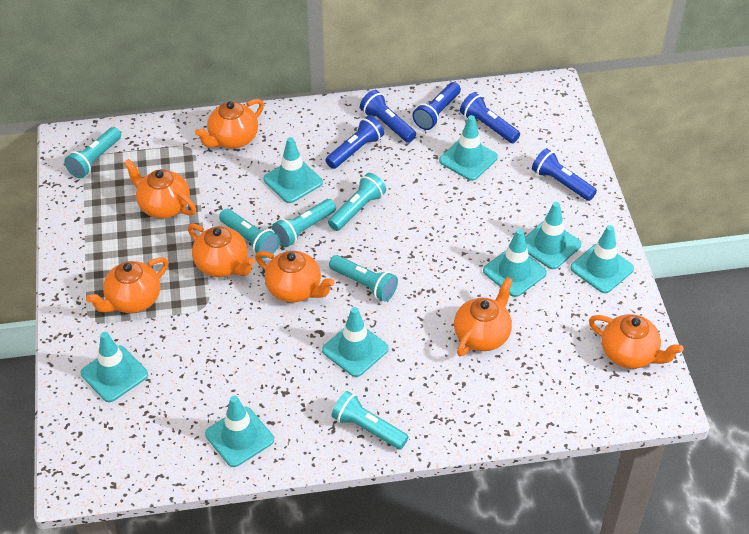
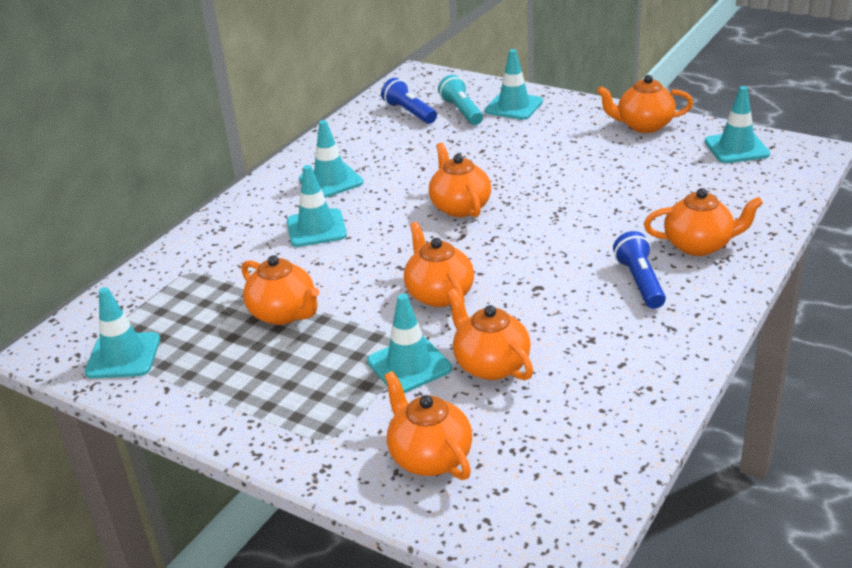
blue flashlight: 5 -> 2
turquoise flashlight: 6 -> 1
turquoise traffic cone: 8 -> 6

